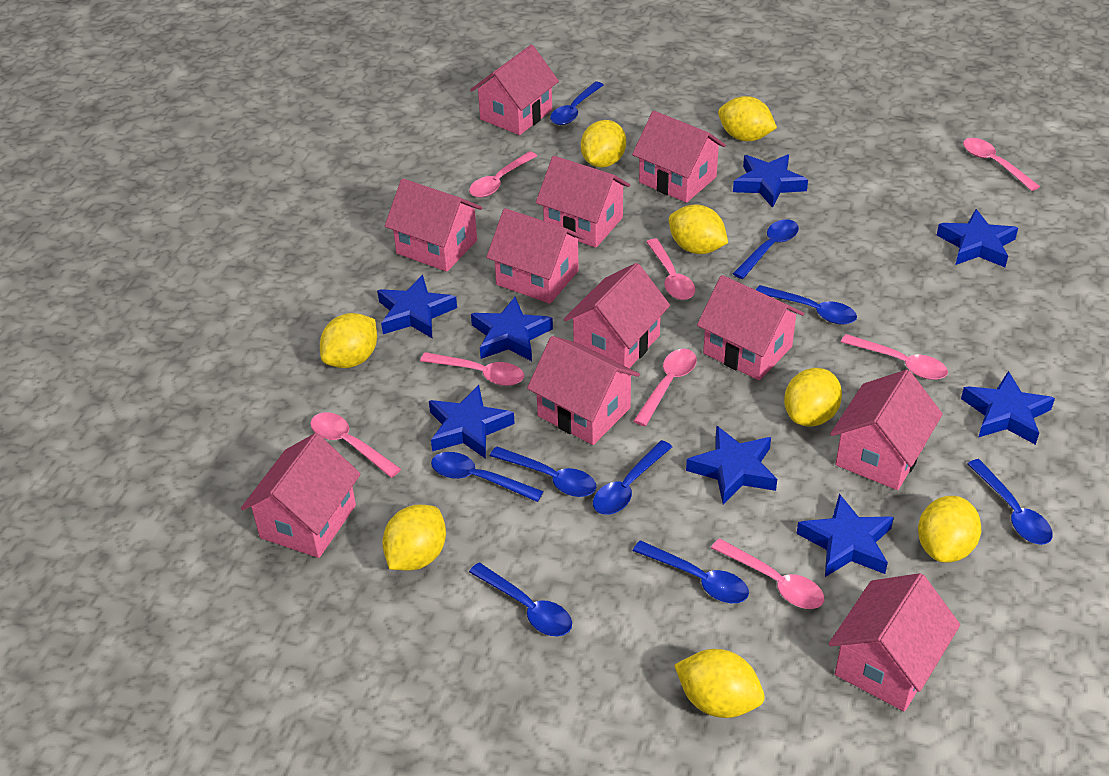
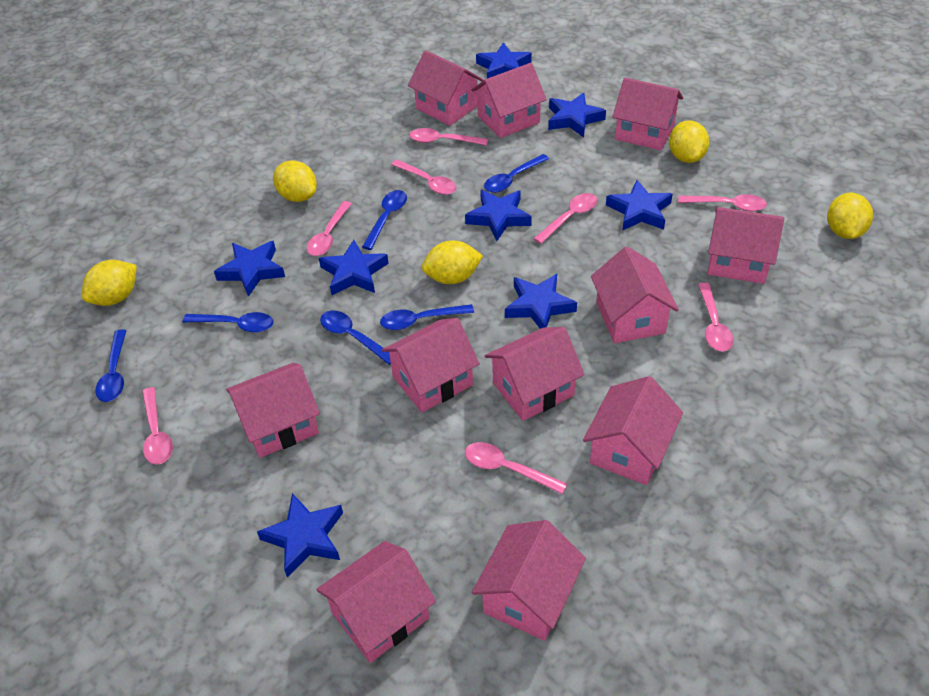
blue spoon: 9 -> 6
yellow lemon: 8 -> 5

